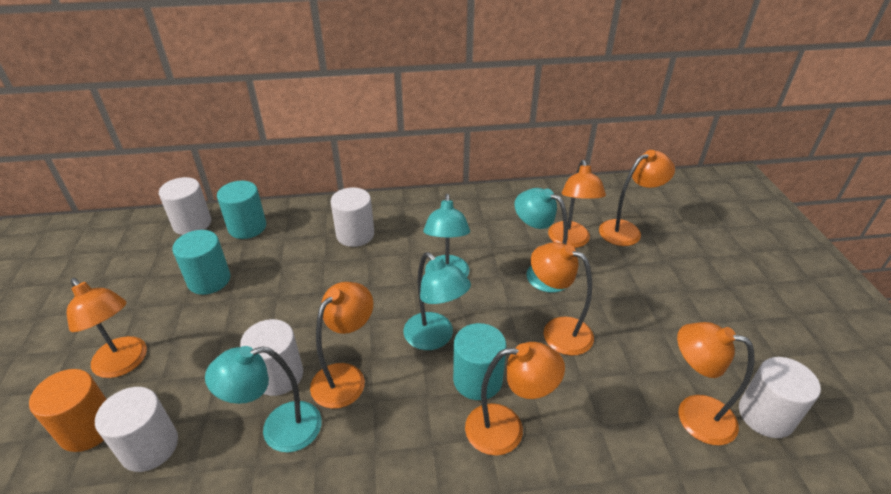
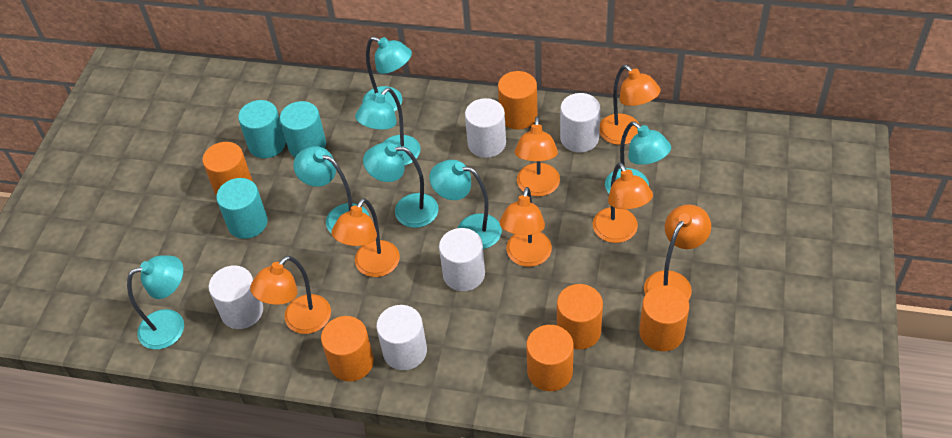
orange cylinder: 1 -> 6
turquoise lamp: 4 -> 7

